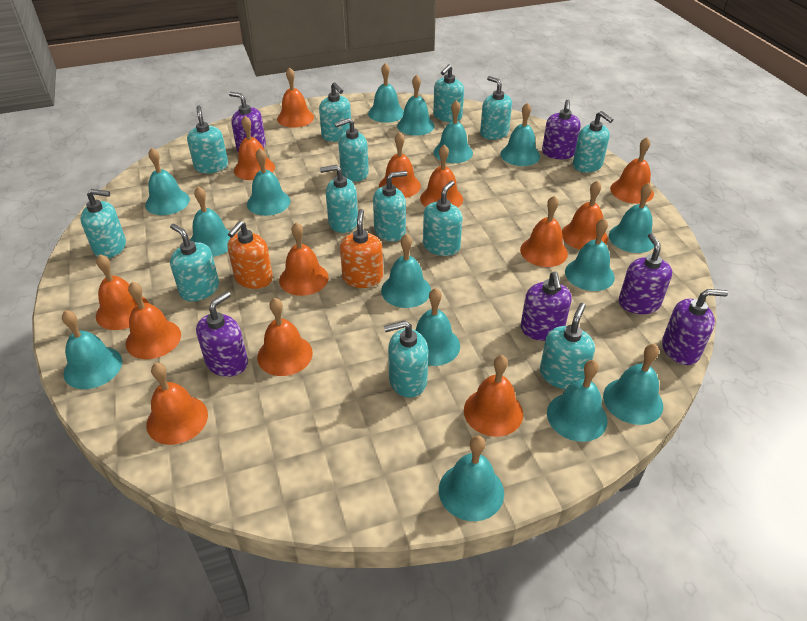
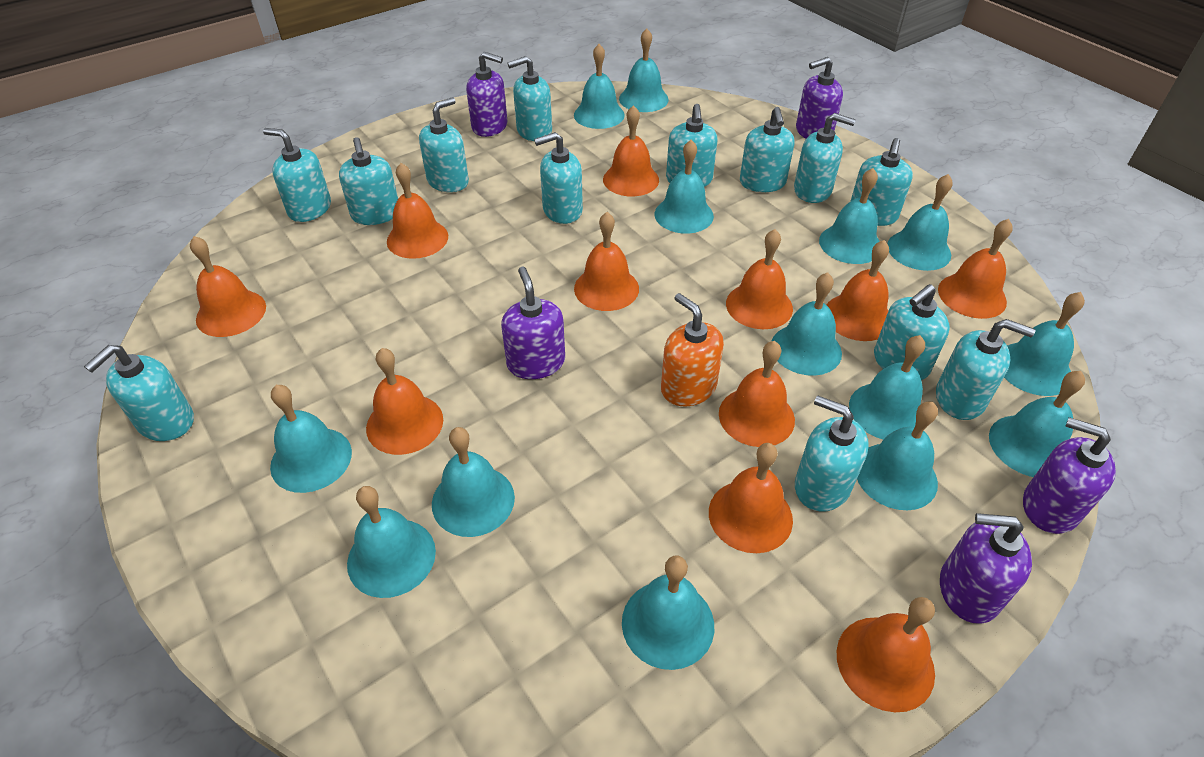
orange bell: 13 -> 11
orange soap dispenser: 2 -> 1
purple soap dispenser: 6 -> 5
turquoise bell: 15 -> 14

